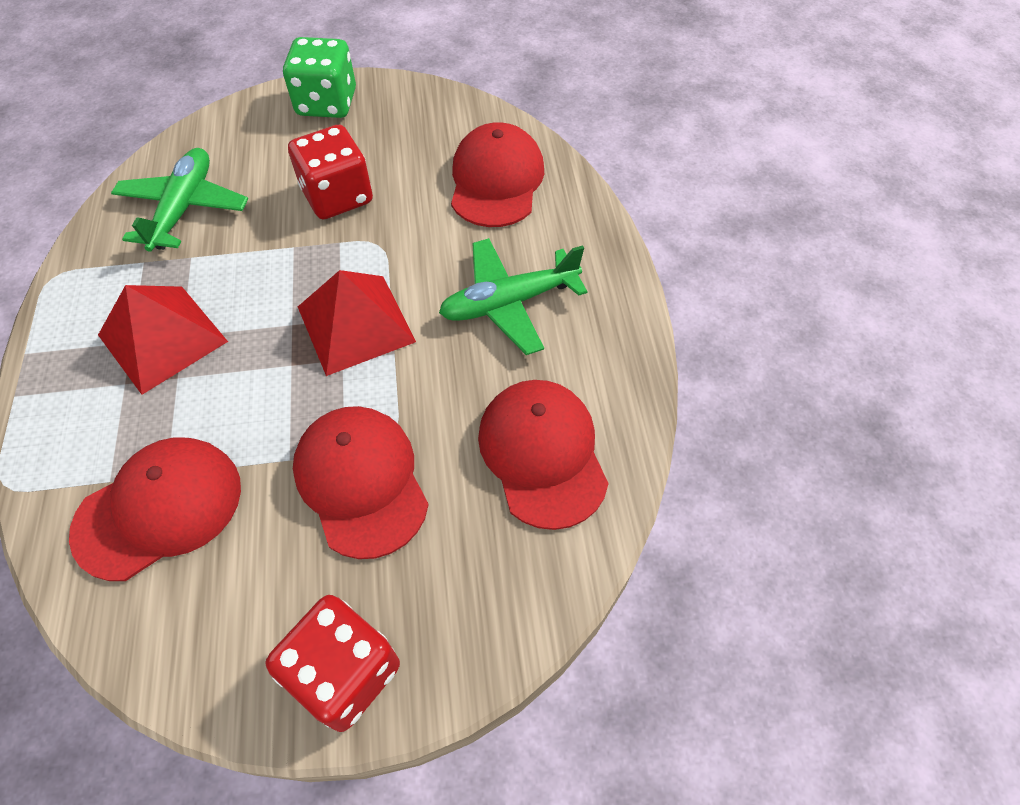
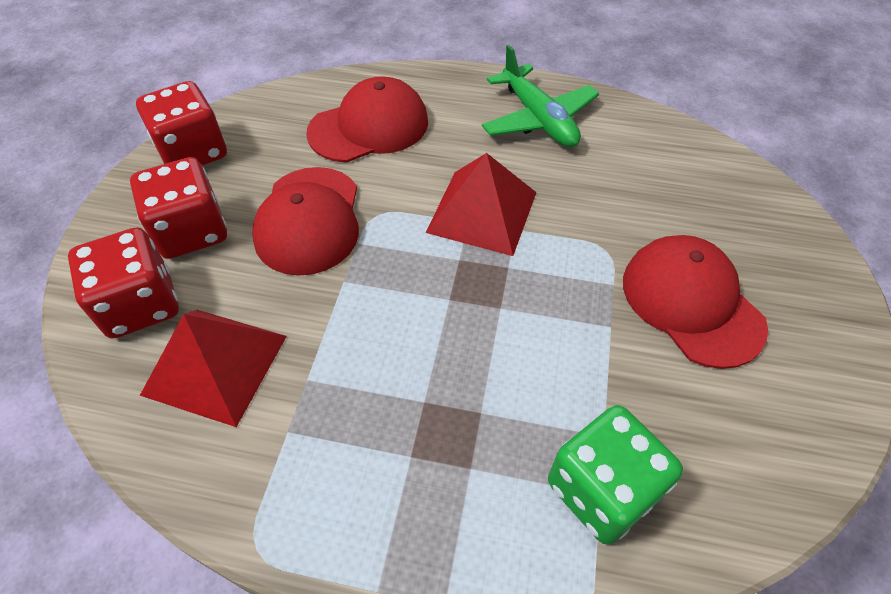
green plane: 2 -> 1
red cap: 4 -> 3
red dice: 2 -> 3

